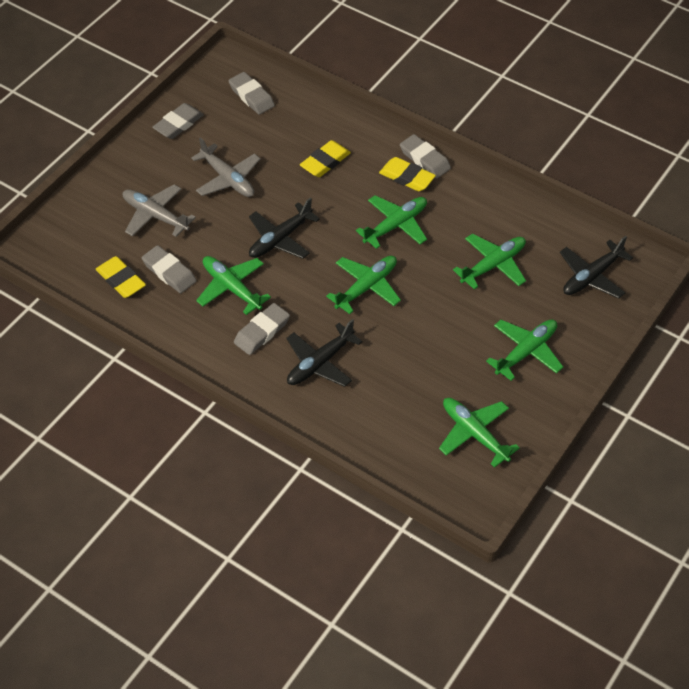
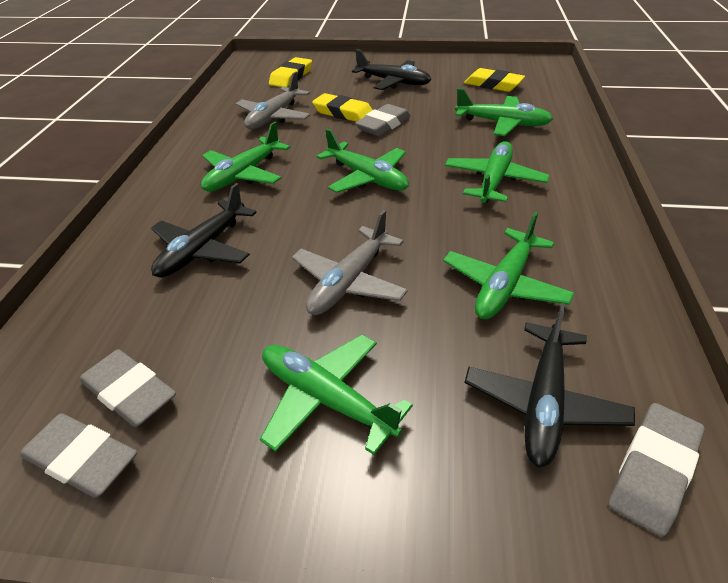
grey eraser: 5 -> 4

